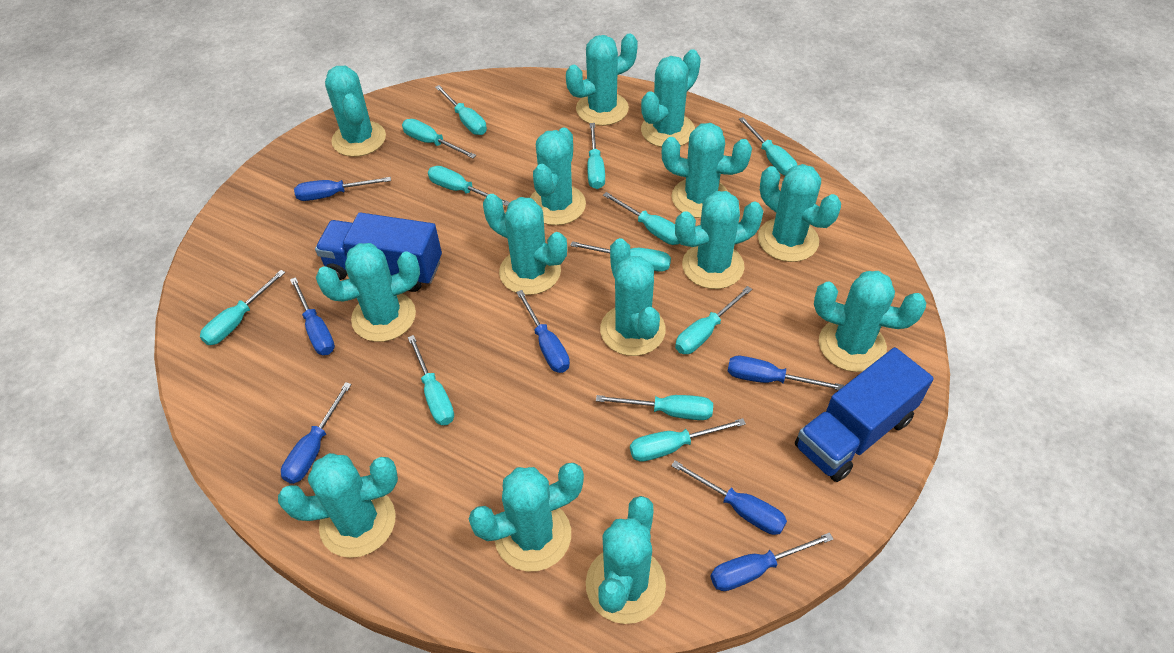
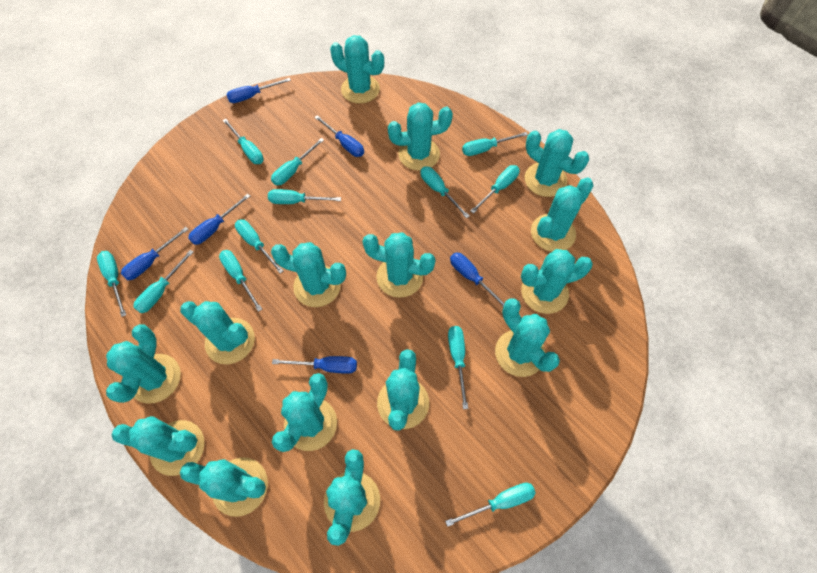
blue screwdriver: 7 -> 6
blue truck: 2 -> 0
turquoise cactus: 14 -> 15

